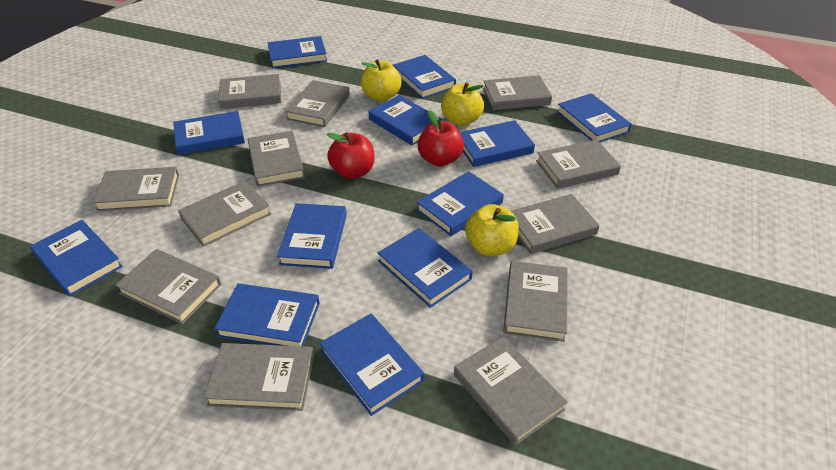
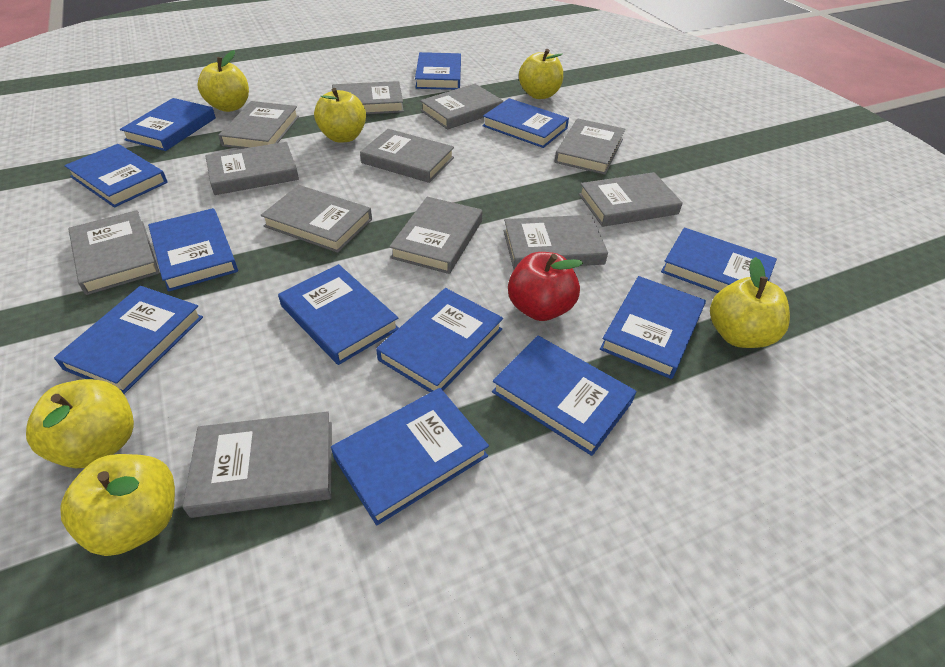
red apple: 2 -> 1
yellow apple: 3 -> 6

